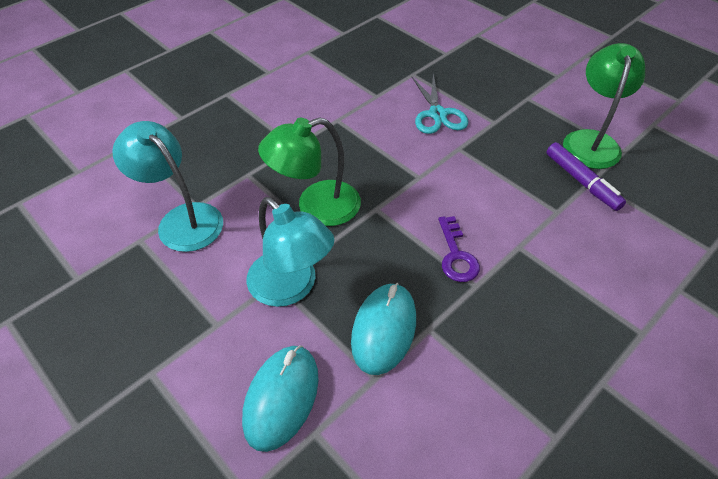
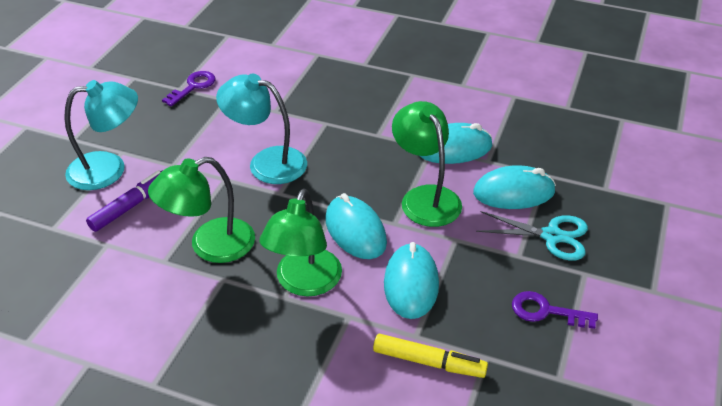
green lamp: 2 -> 3
purple key: 1 -> 2
turquoise mouse: 2 -> 4
yellow marker: 0 -> 1

